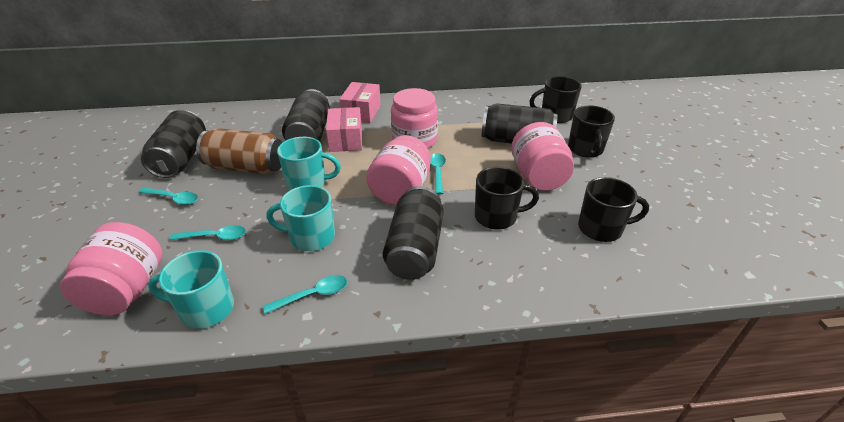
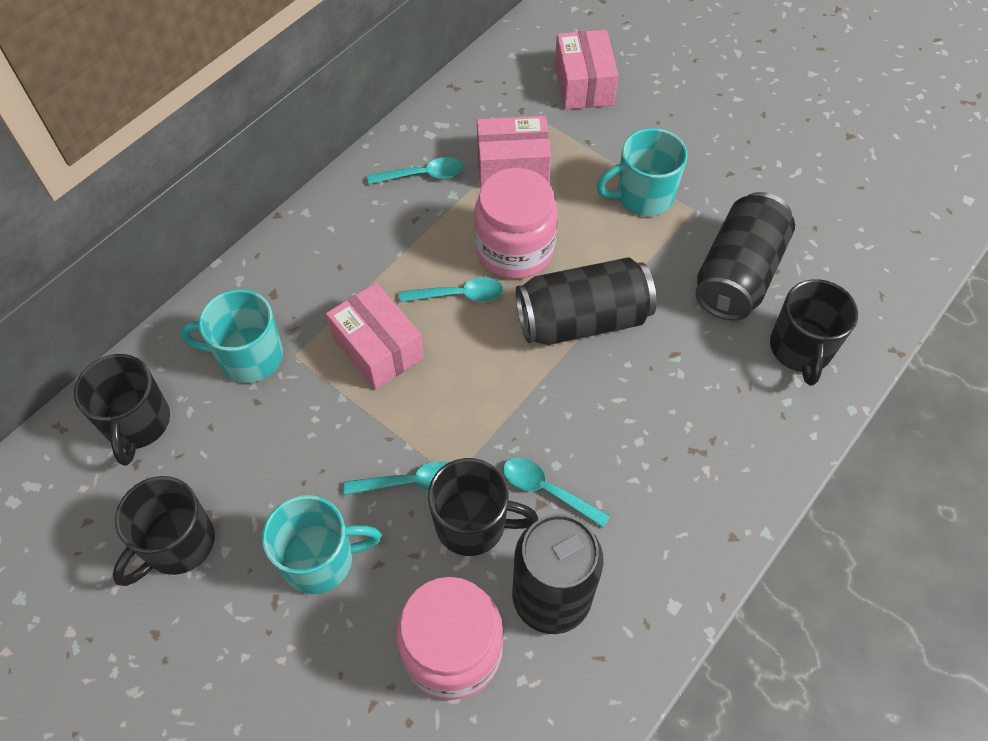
black can: 4 -> 3
brown can: 1 -> 0
pink box: 2 -> 3
pink jar: 4 -> 2

